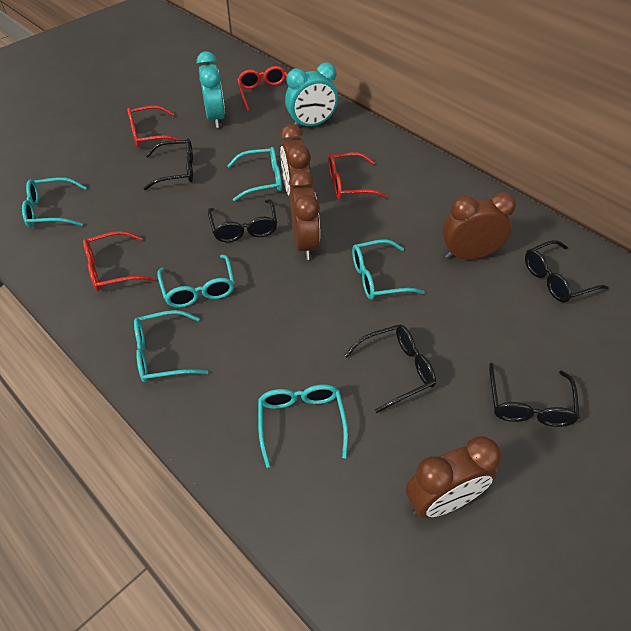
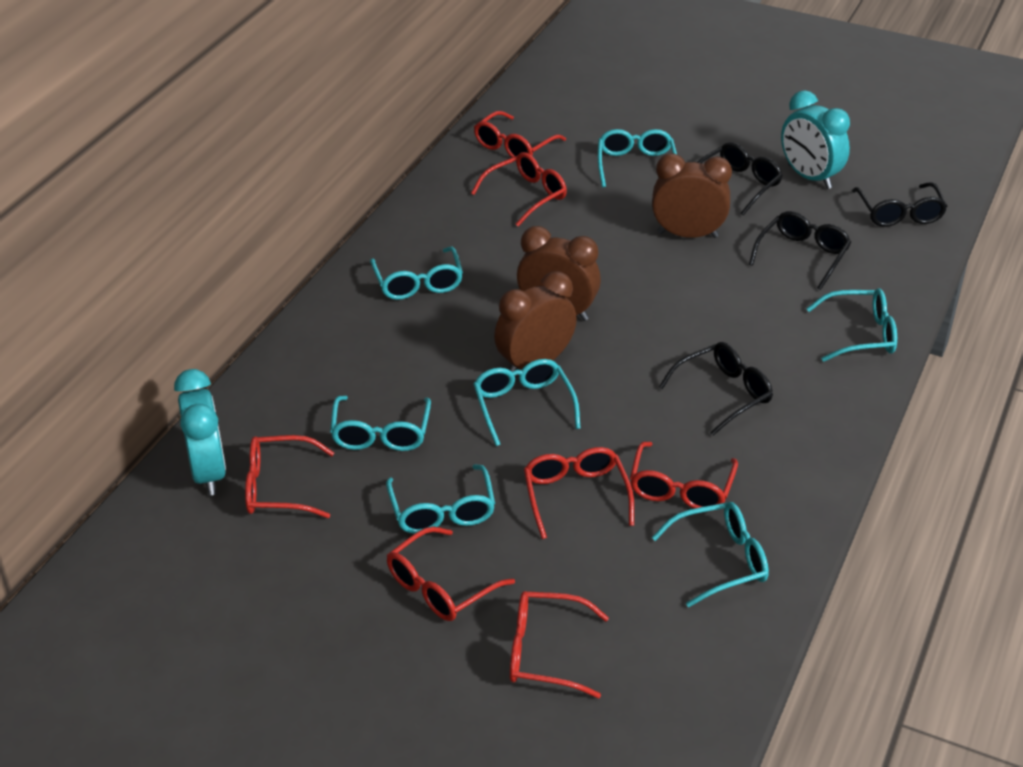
black glasses: 5 -> 4
brown clock: 4 -> 3
red glasses: 4 -> 7
turquoise glasses: 6 -> 7

